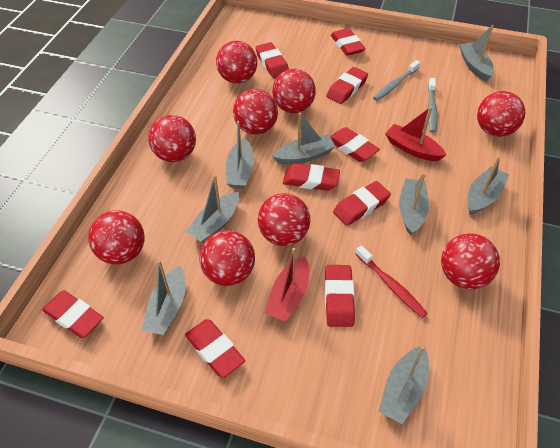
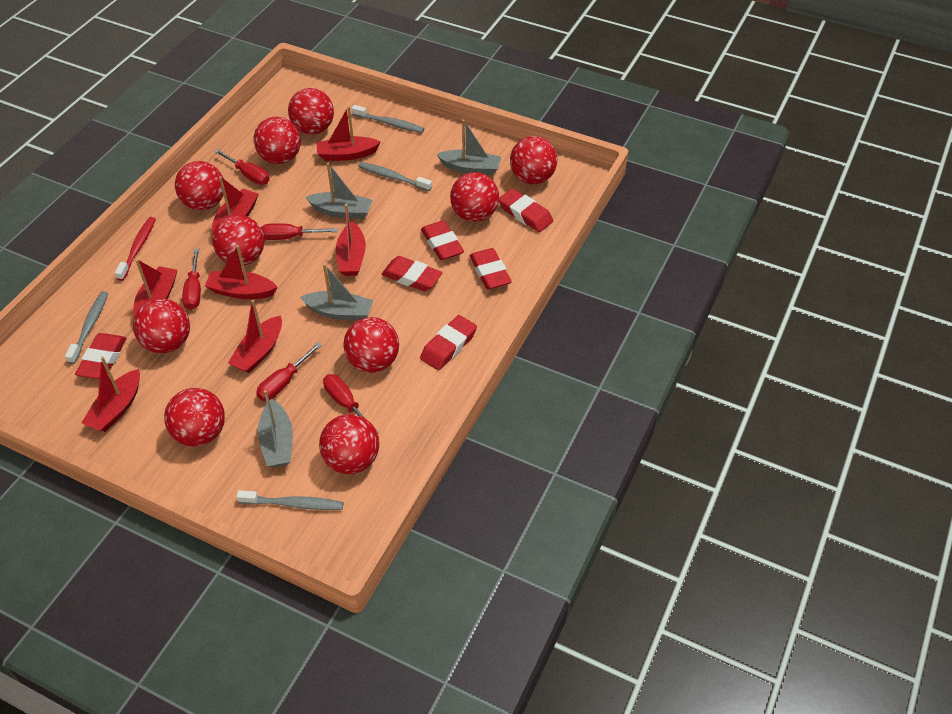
grey boat: 8 -> 4
grey toothbrush: 2 -> 4
red ball: 9 -> 10
red boat: 2 -> 7
red eraser: 9 -> 6
red screwdriver: 0 -> 5

